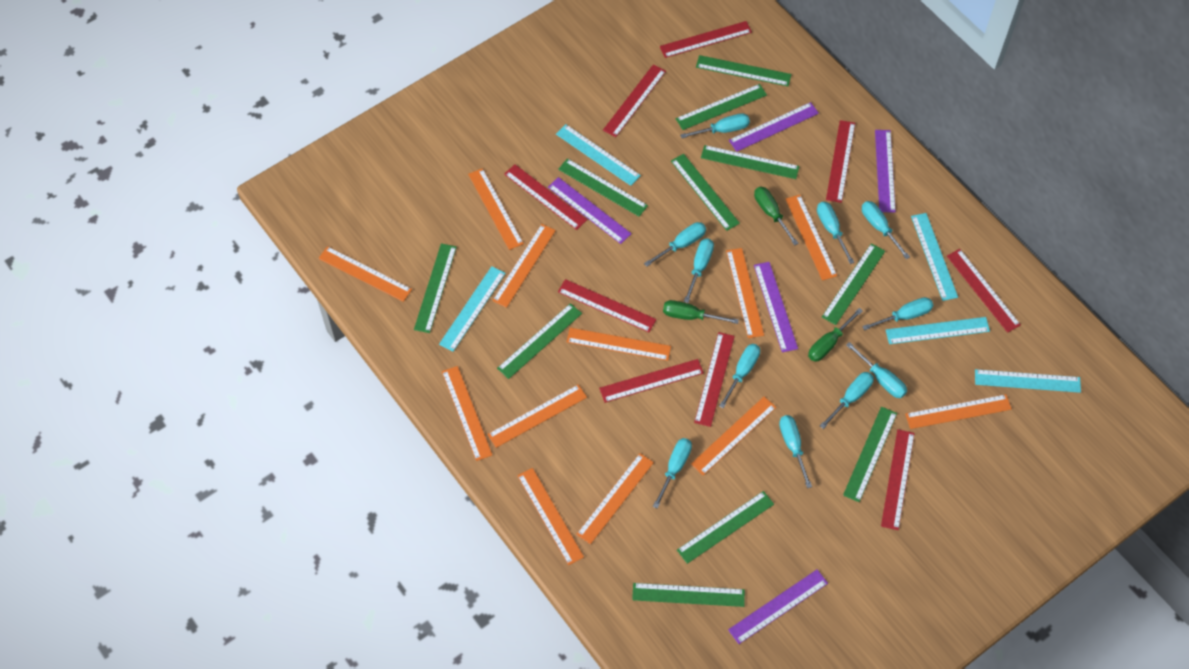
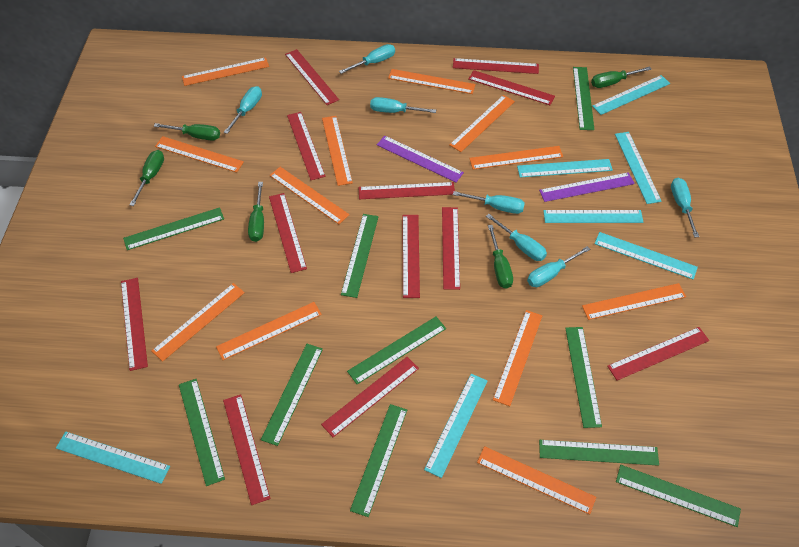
green ruler: 11 -> 10
green screwdriver: 3 -> 5
purple ruler: 5 -> 2
red ruler: 9 -> 12
turquoise ruler: 5 -> 7
turquoise screwdriver: 11 -> 7

